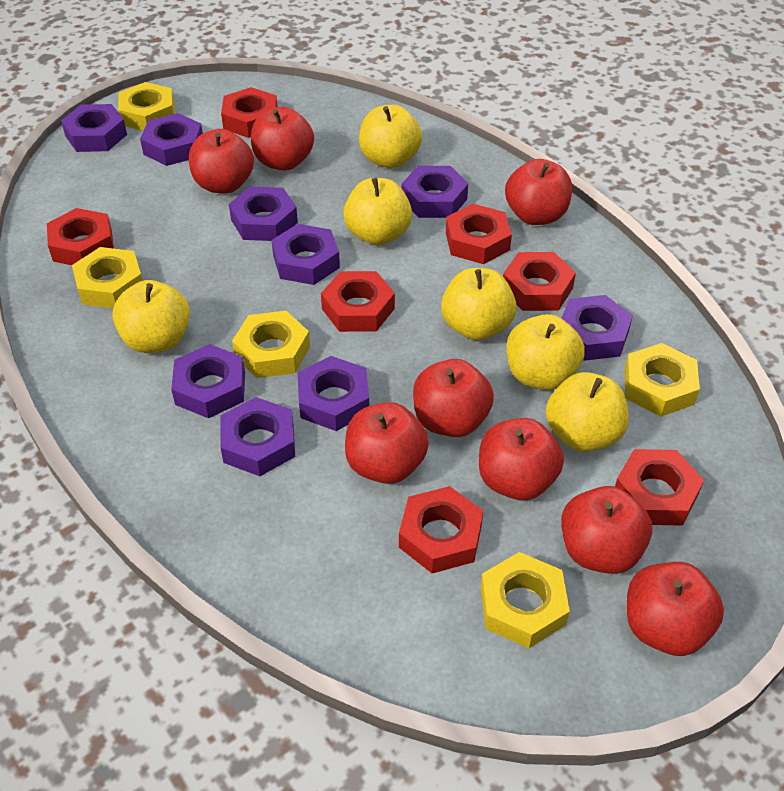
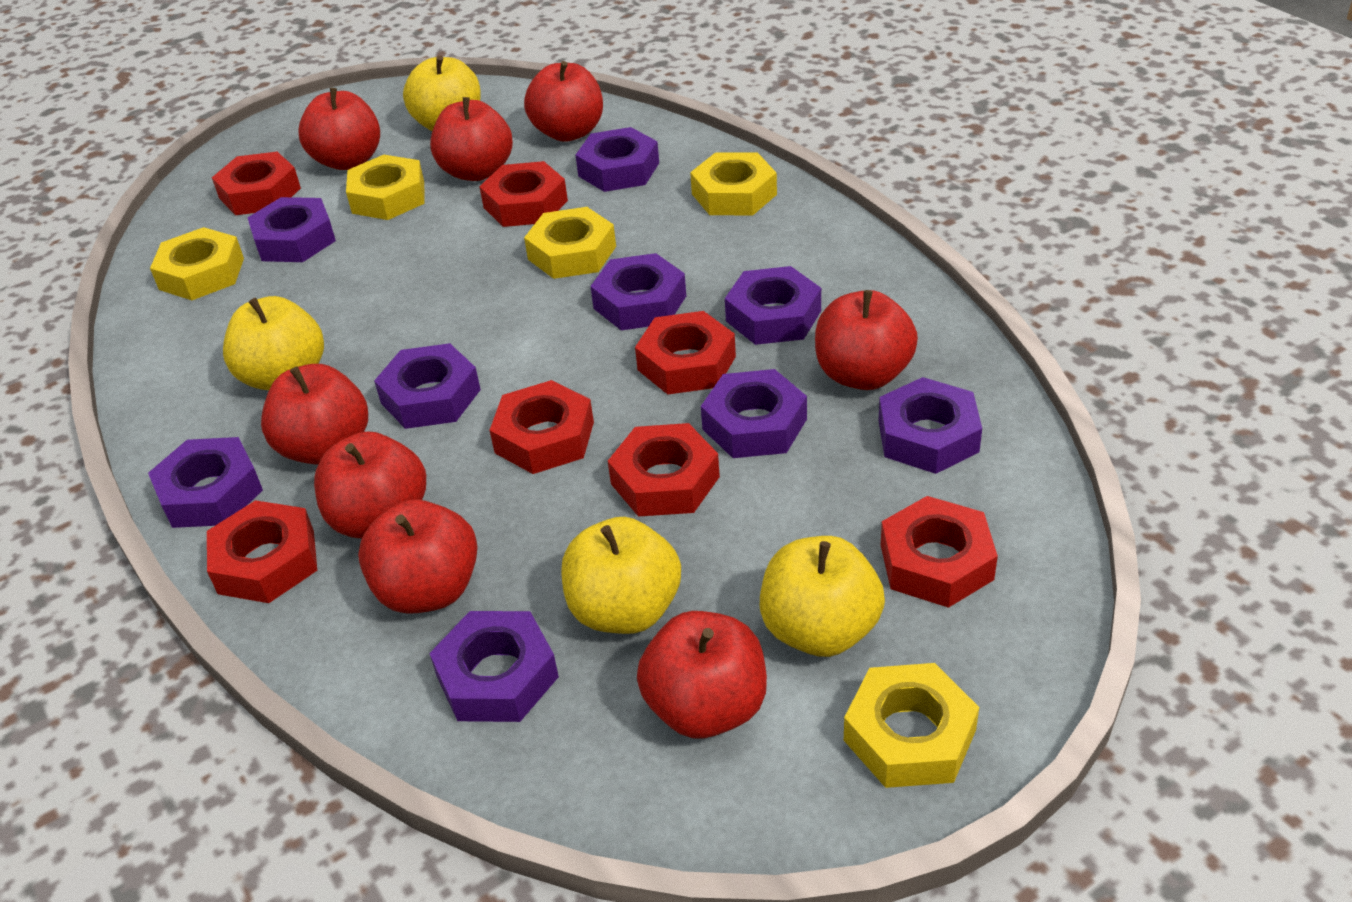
yellow apple: 6 -> 4

